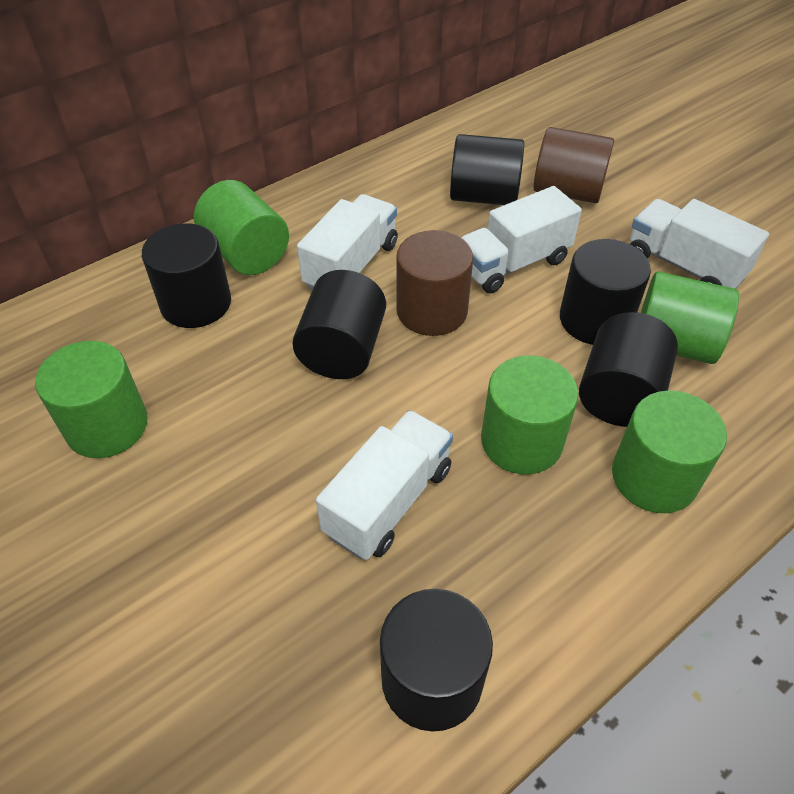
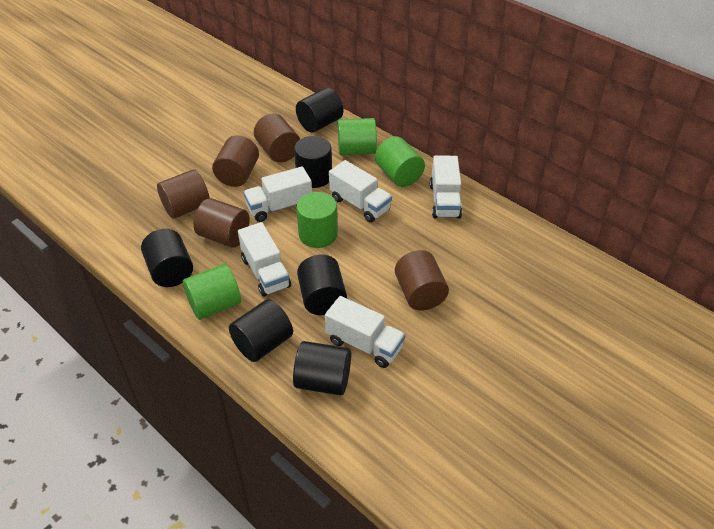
brown cylinder: 2 -> 5
green cylinder: 5 -> 4
white truck: 4 -> 5

